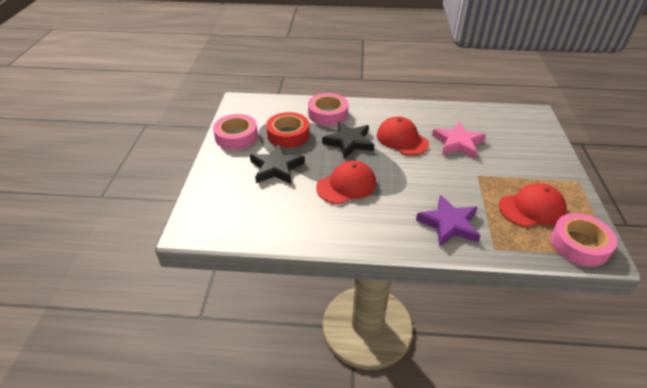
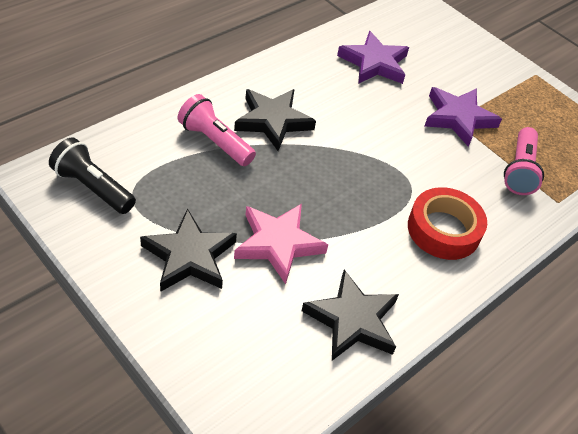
black flashlight: 0 -> 1
black star: 2 -> 3
pink flashlight: 0 -> 2
pink tape: 3 -> 0
purple star: 1 -> 2
red cap: 3 -> 0

